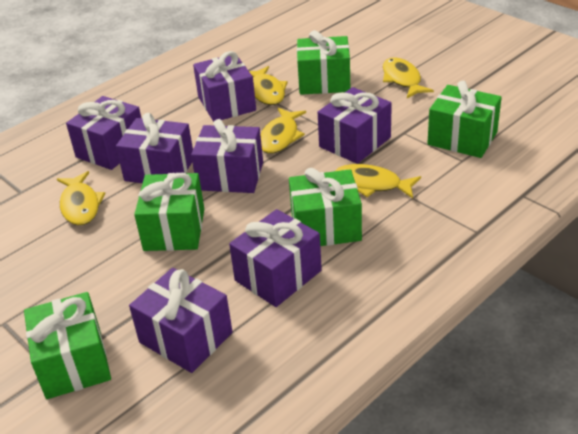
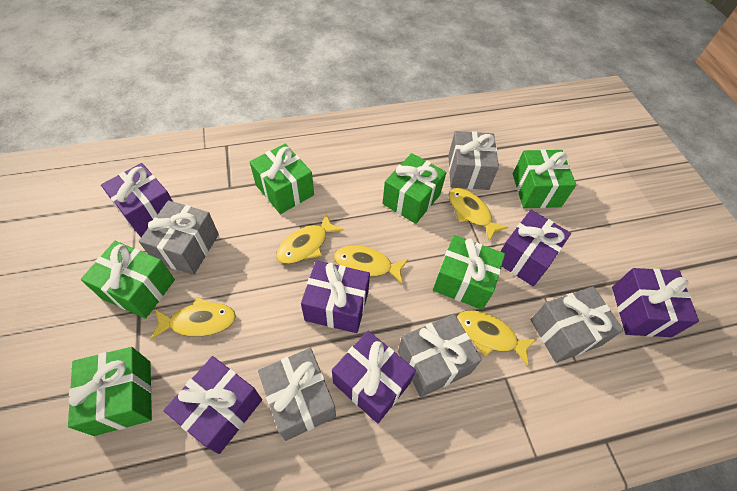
green gift: 5 -> 6
grey gift: 0 -> 5
purple gift: 7 -> 6

